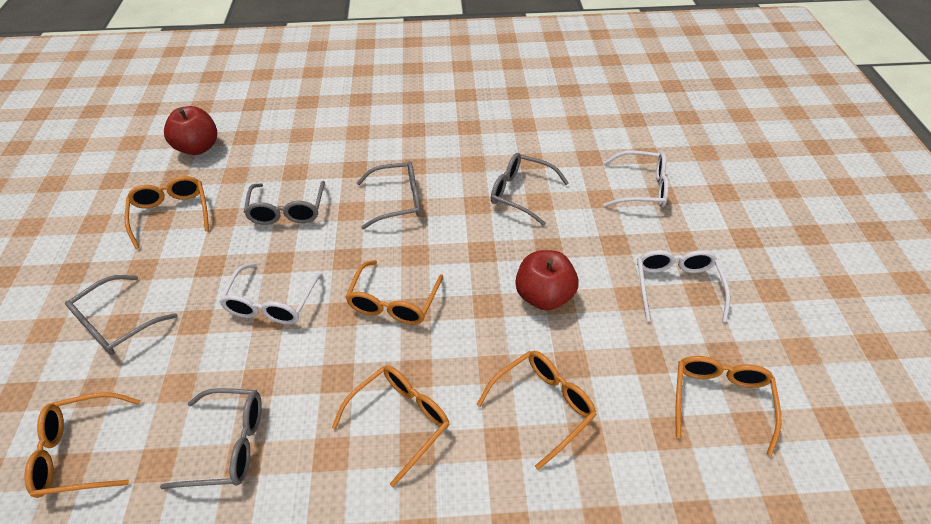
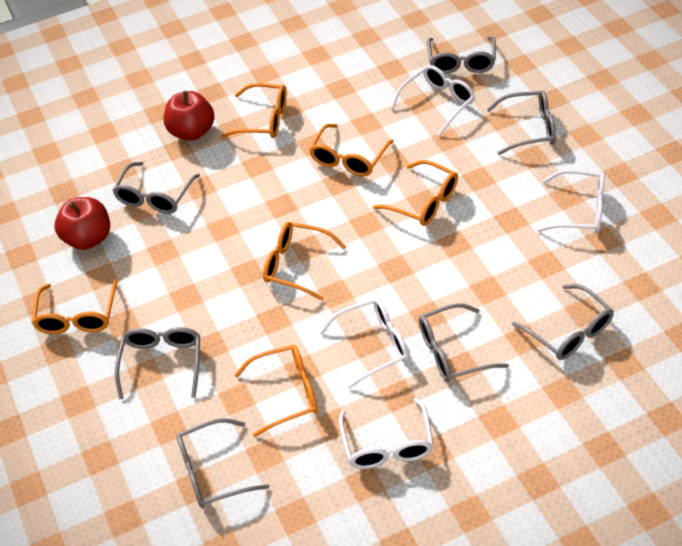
grey glasses: 5 -> 7
white glasses: 3 -> 4

